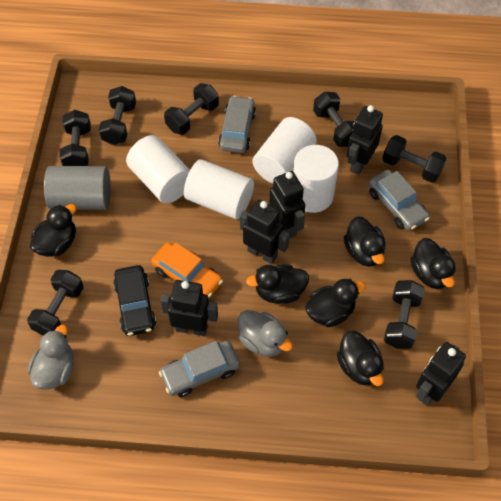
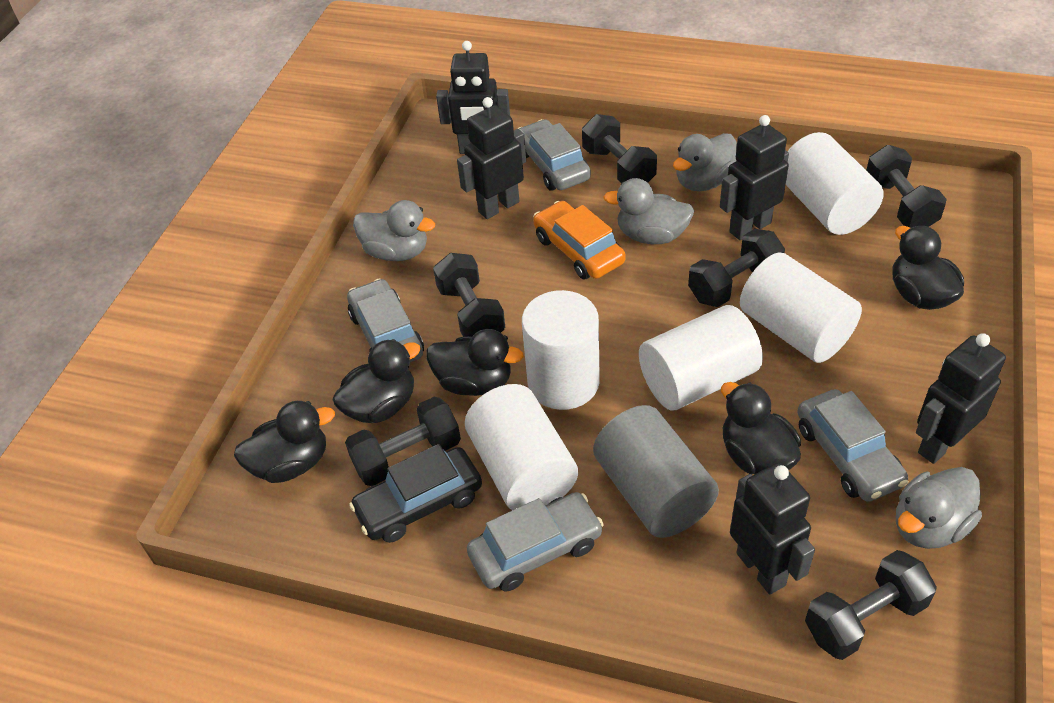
black duck: 6 -> 5
black dumbbell: 7 -> 6
grey car: 3 -> 4
grey duck: 2 -> 4
white cylinder: 4 -> 5

